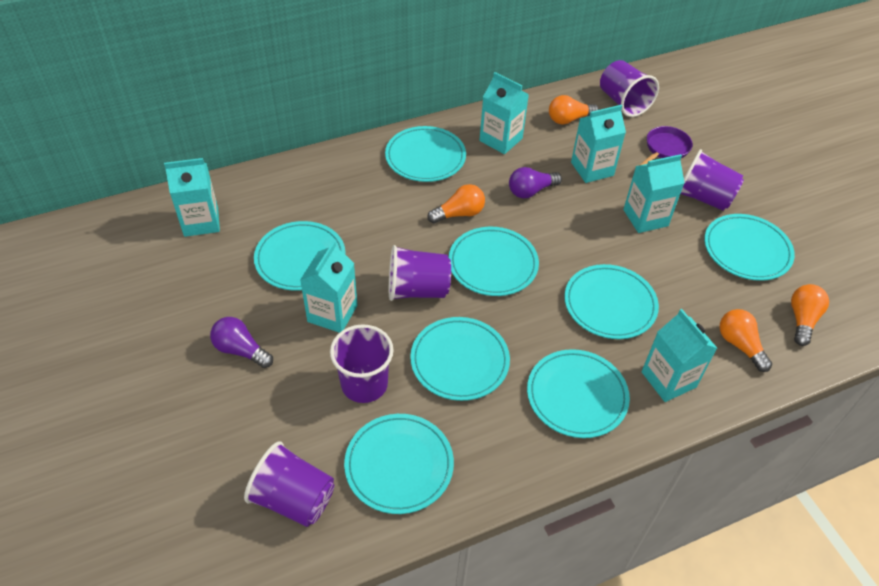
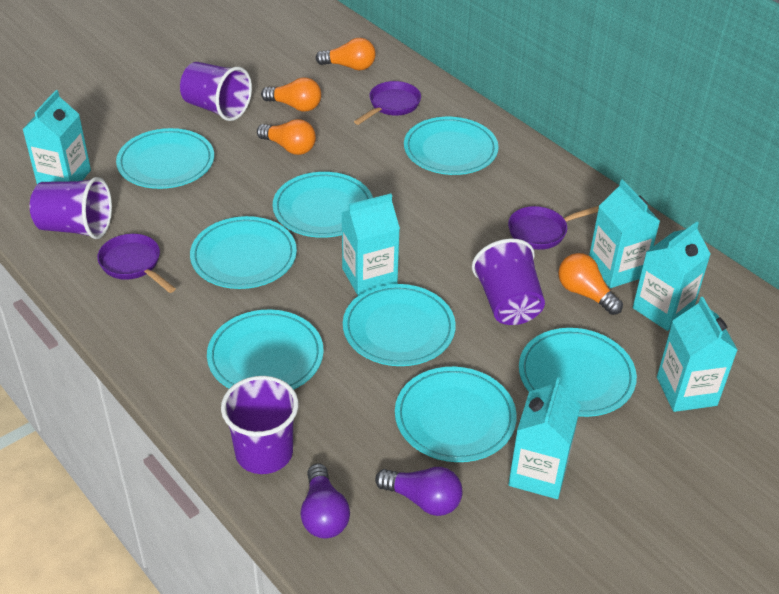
purple cup: 5 -> 4
purple pan: 1 -> 3

